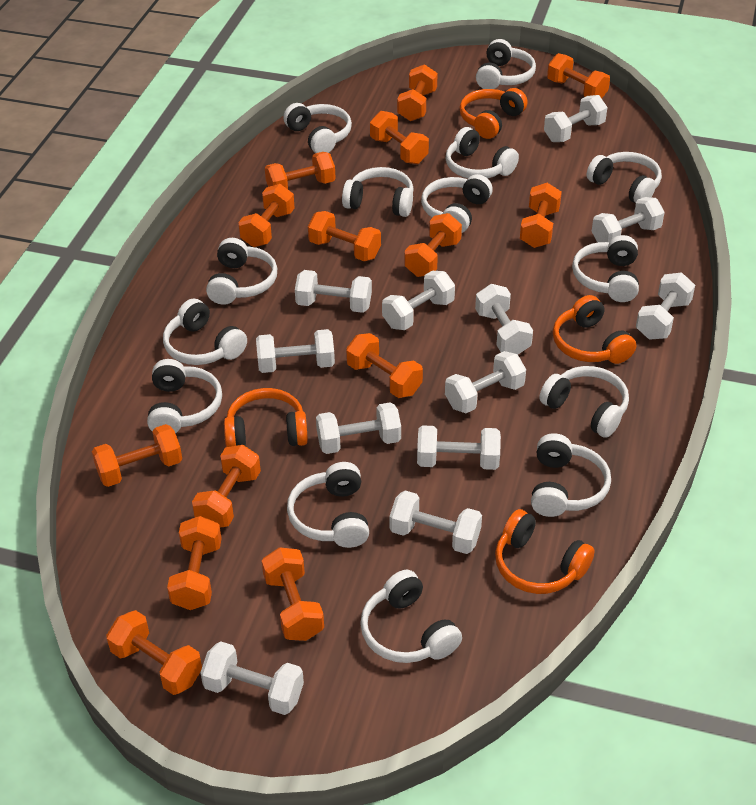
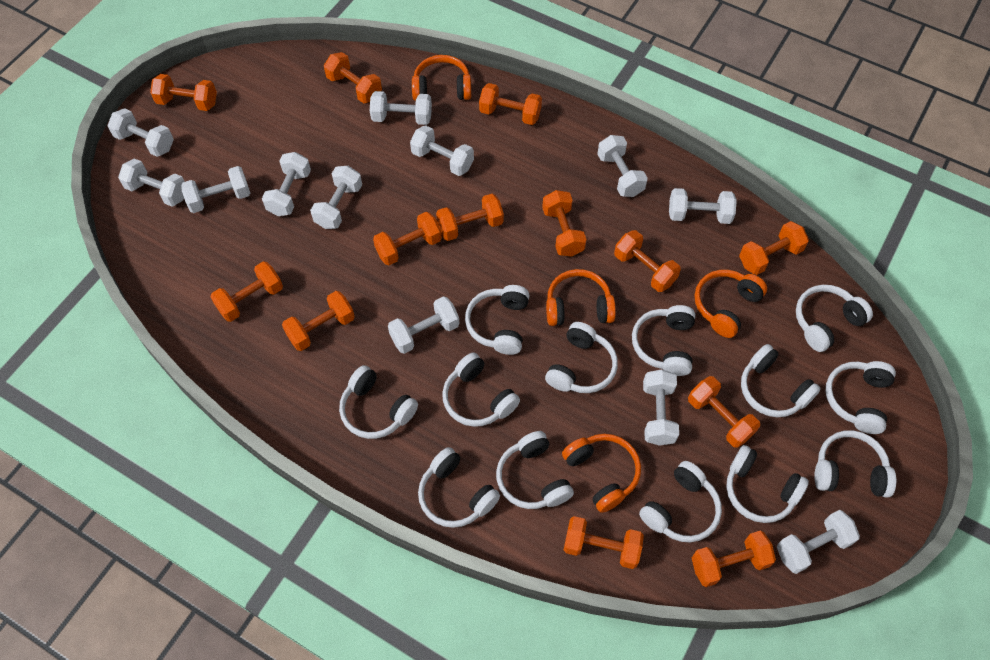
orange dumbbell: 14 -> 13
white headphones: 14 -> 13

